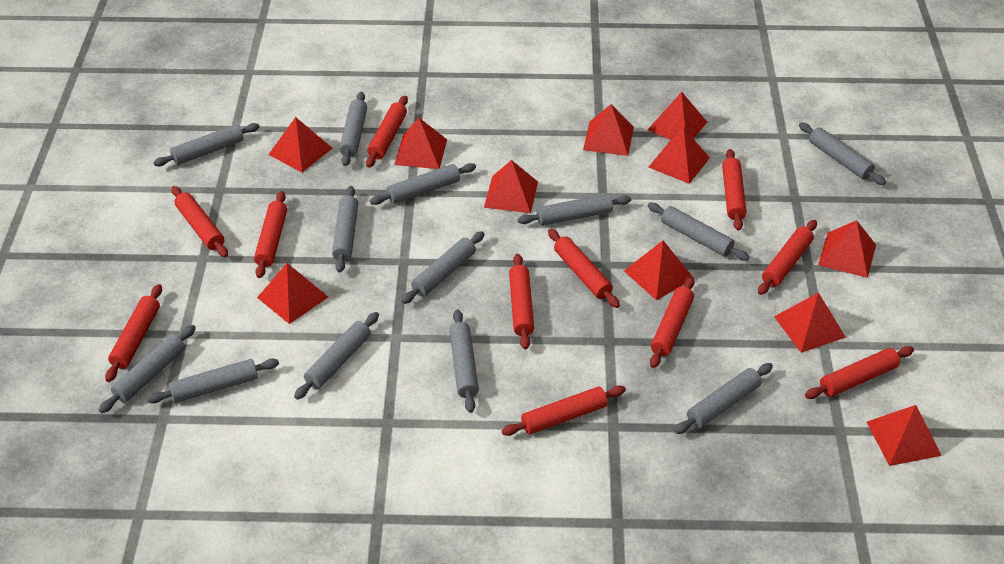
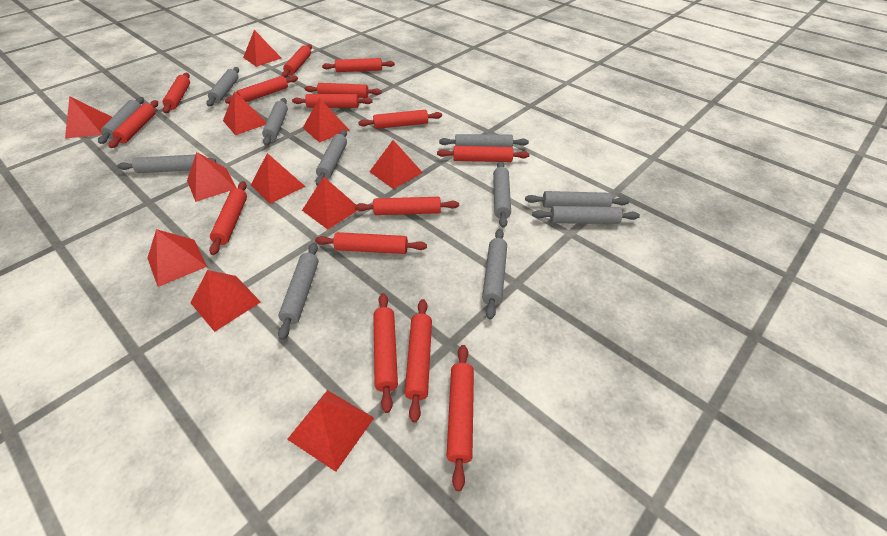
grey rolling pin: 13 -> 11
red rolling pin: 11 -> 15

